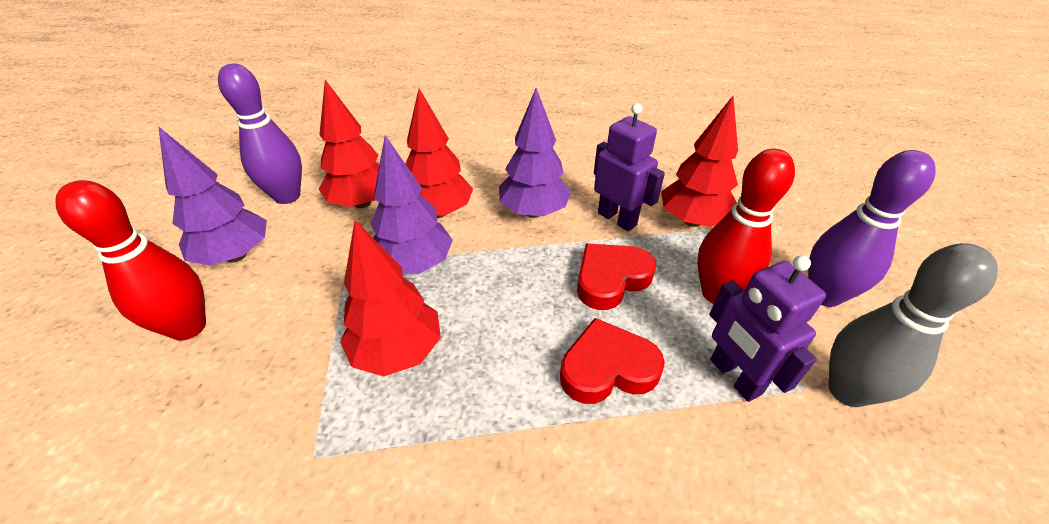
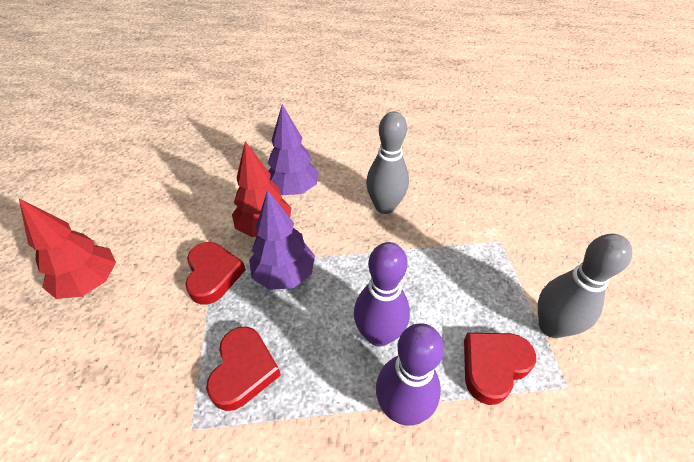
grey bowling pin: 1 -> 2
purple robot: 2 -> 0
purple tree: 3 -> 2
red bowling pin: 2 -> 0
red heart: 2 -> 3
red tree: 4 -> 2

